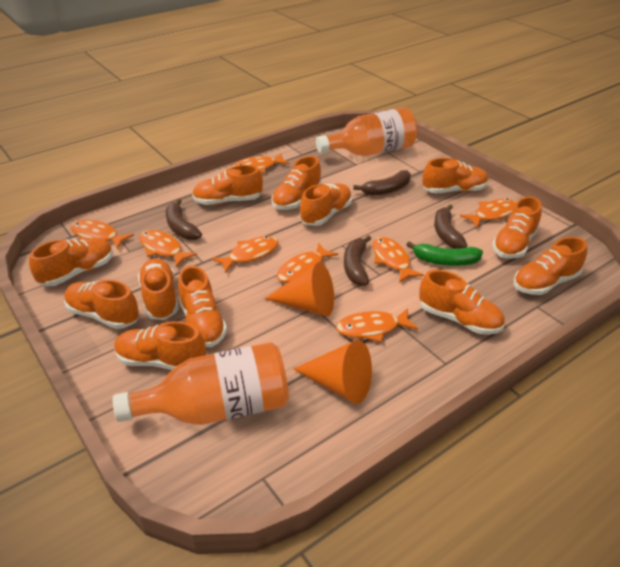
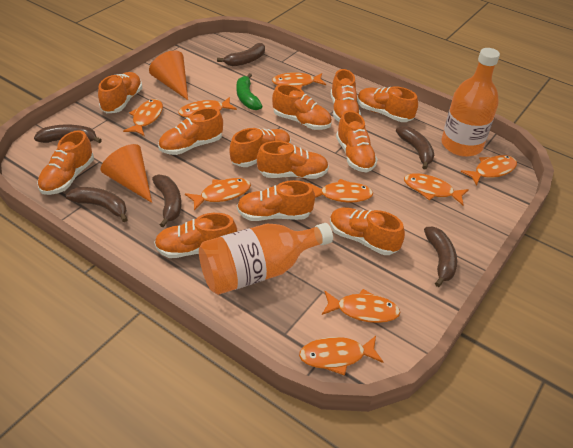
brown banana: 4 -> 6
orange fish: 8 -> 9

